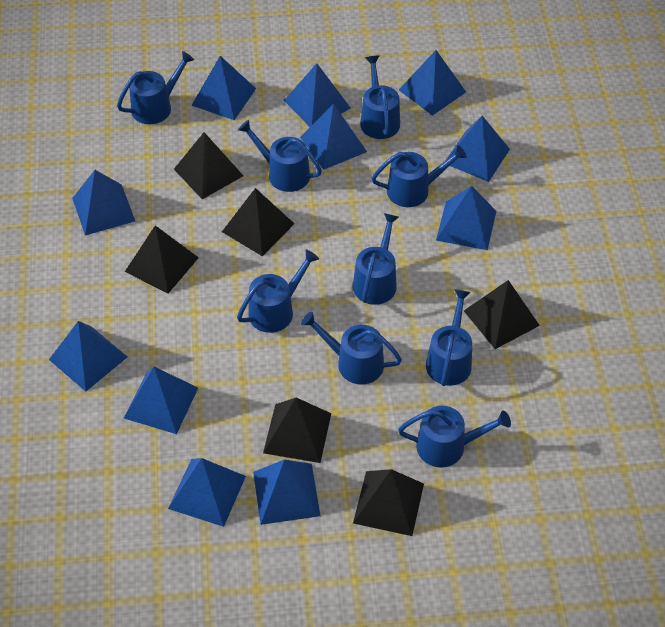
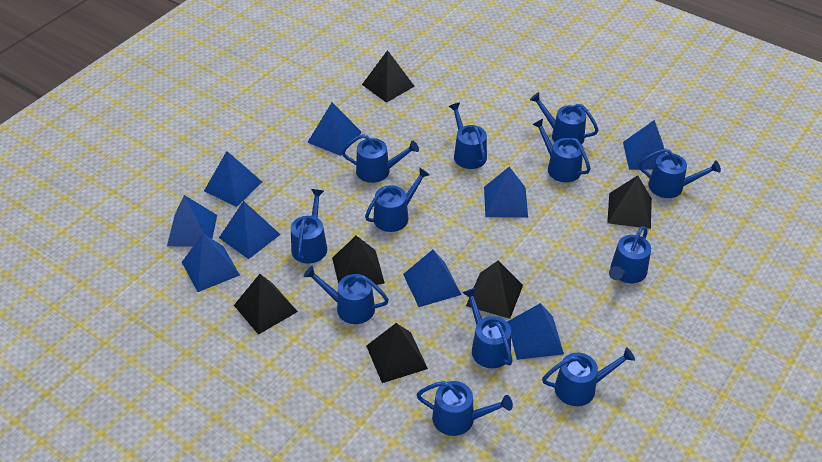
blue pyramid: 11 -> 9
blue watering can: 9 -> 12

